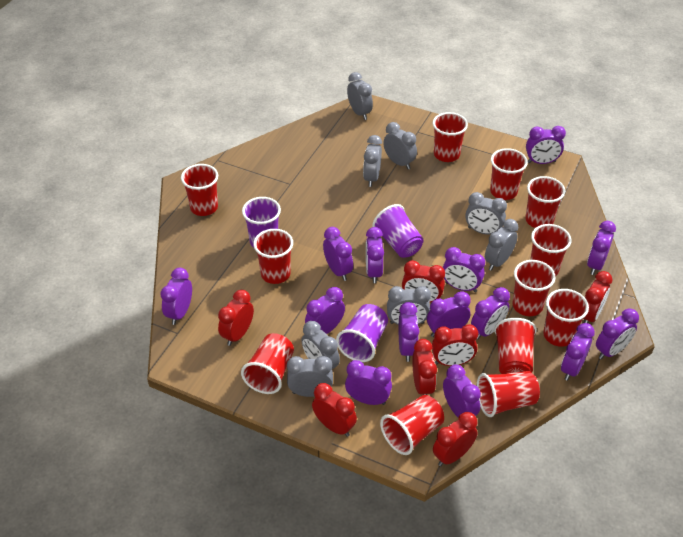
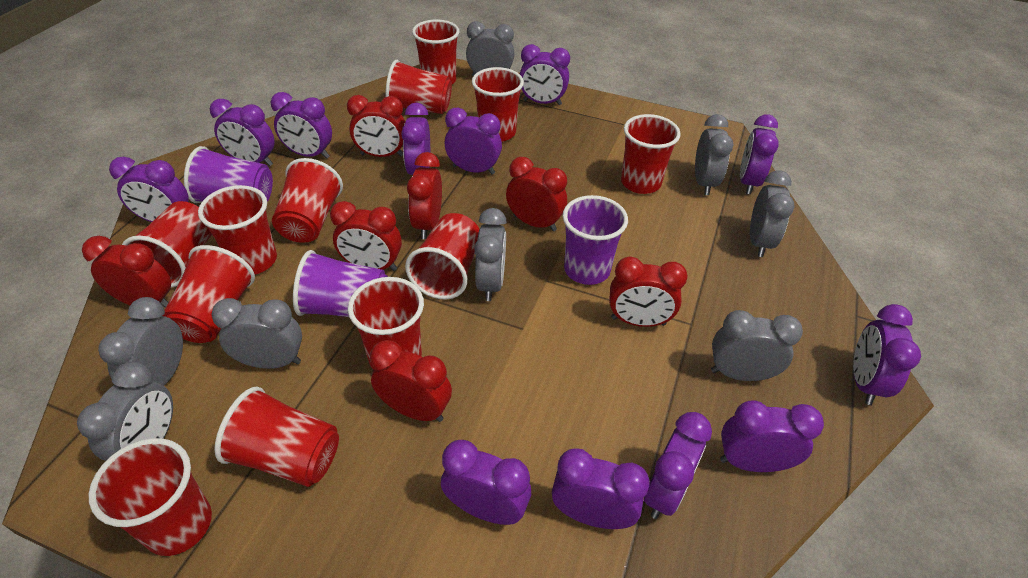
purple clock: 14 -> 12

